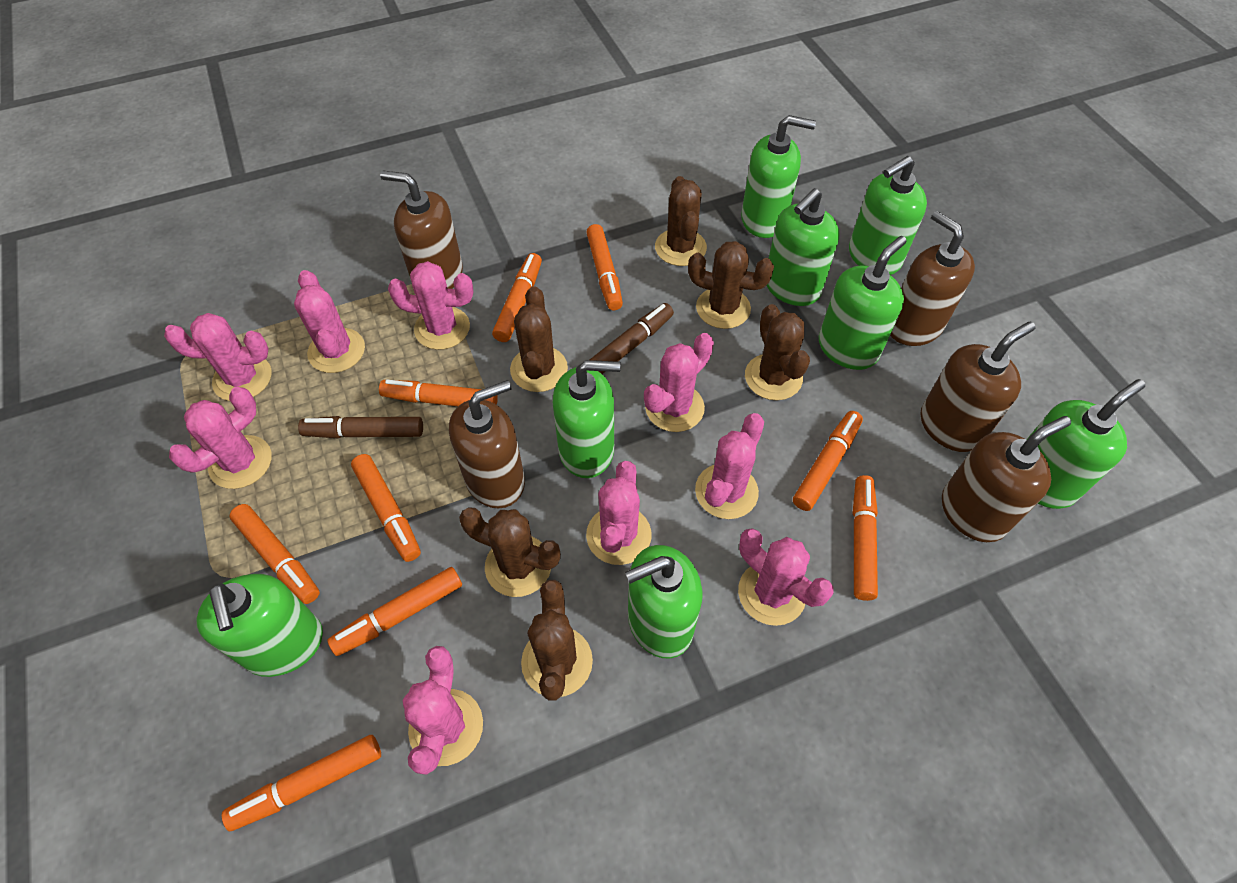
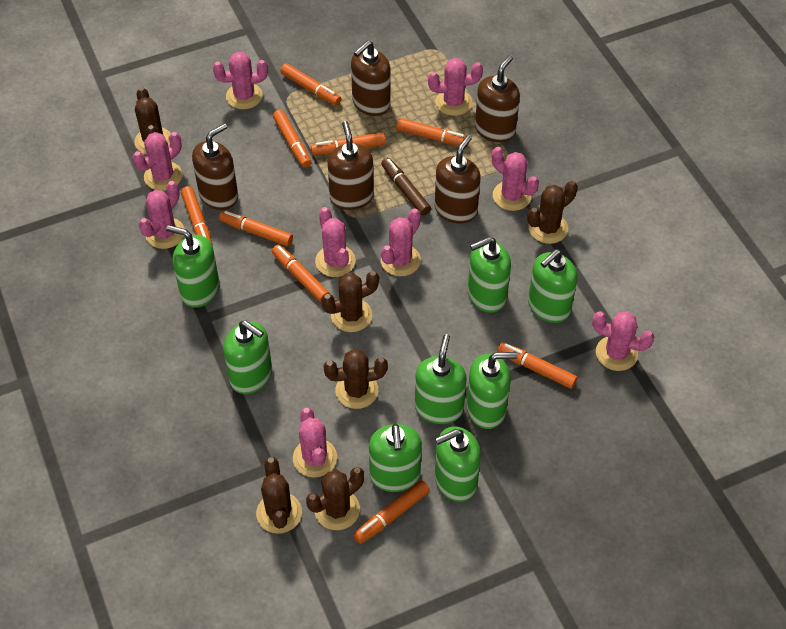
brown marker: 2 -> 1

